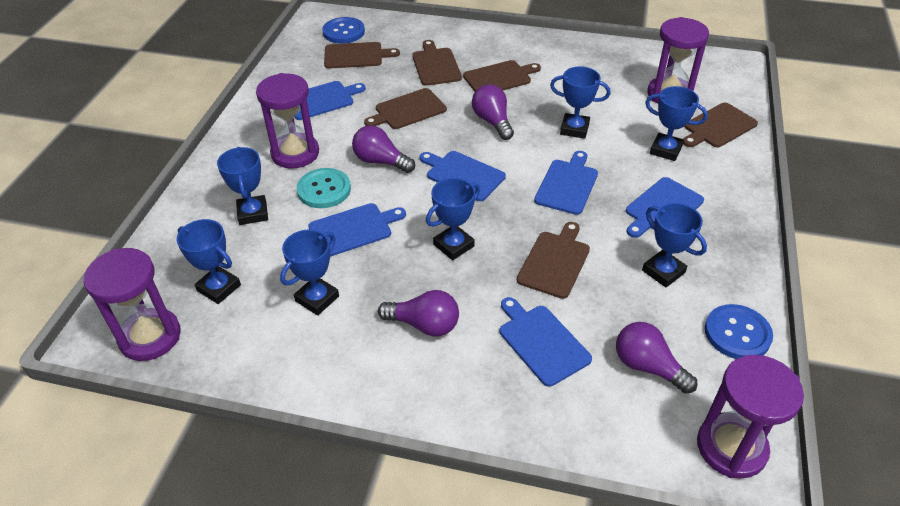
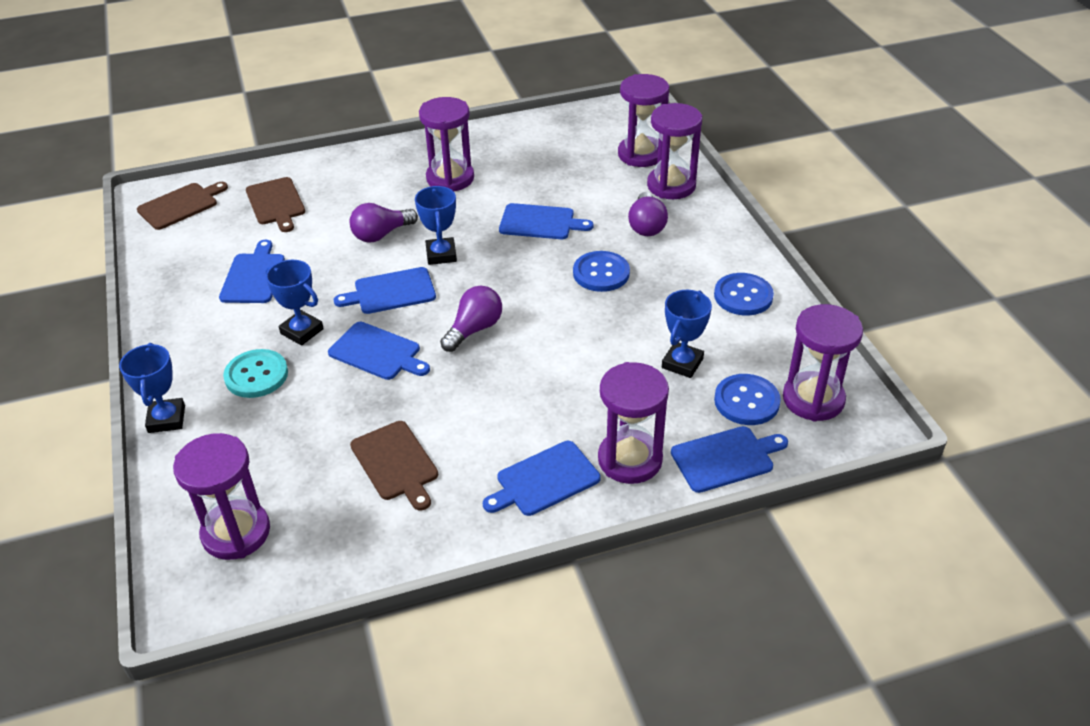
blue button: 2 -> 3
blue trophy: 7 -> 4
brown cutting board: 6 -> 3
purple hourglass: 4 -> 6
purple light bulb: 4 -> 3

